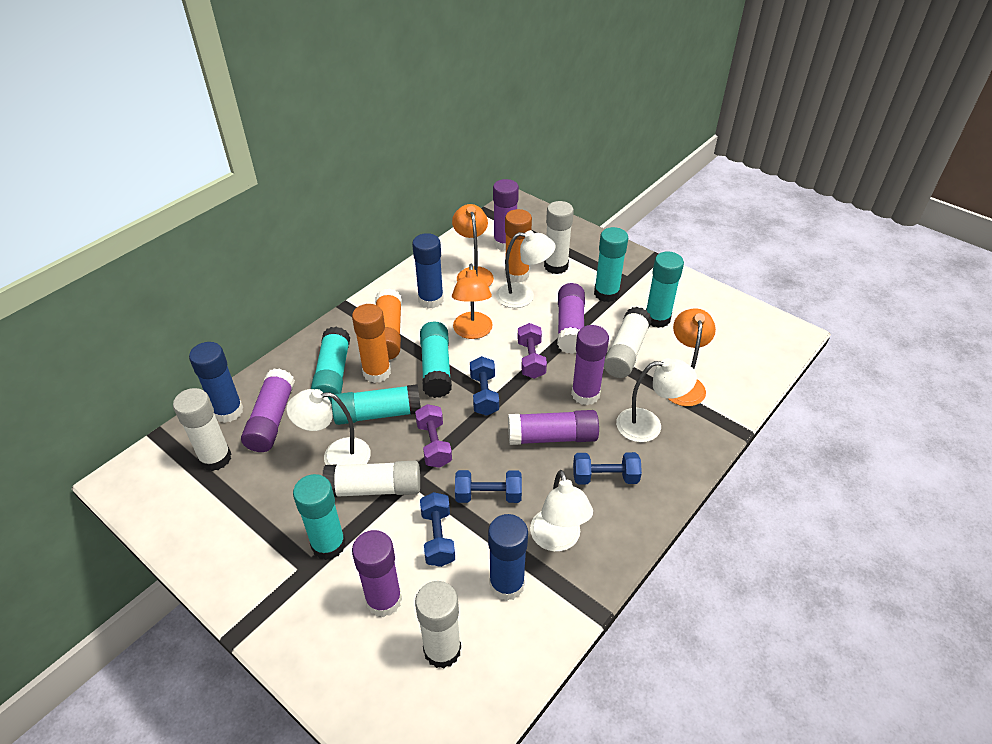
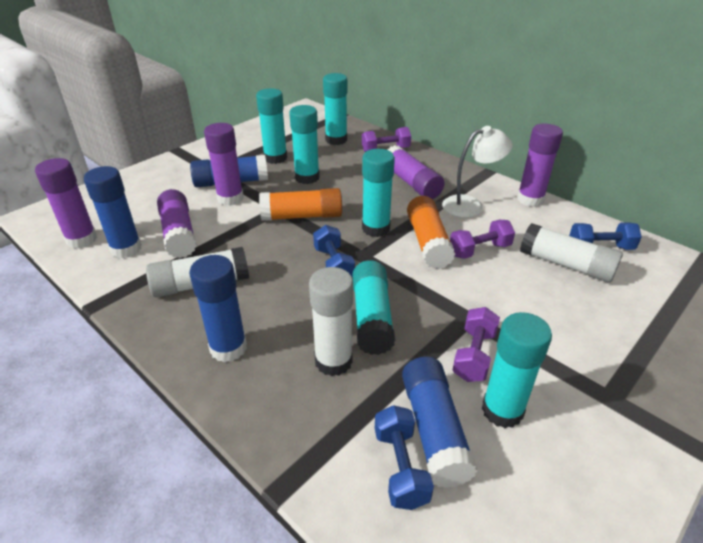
blue dumbbell: 4 -> 3
blue glue stick: 3 -> 4
orange glue stick: 3 -> 2
orange lamp: 3 -> 0
purple dumbbell: 2 -> 3
purple glue stick: 6 -> 5
white glue stick: 5 -> 3
white lamp: 4 -> 1

